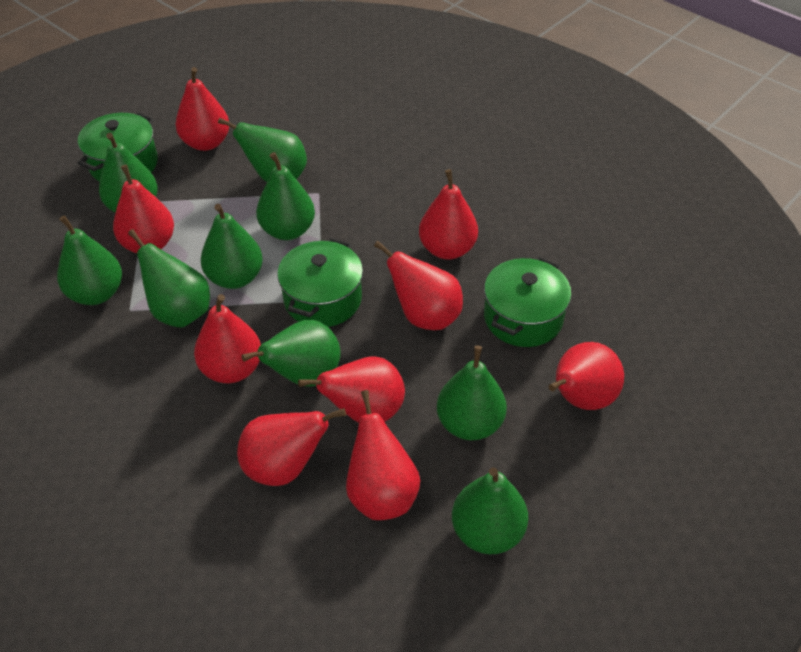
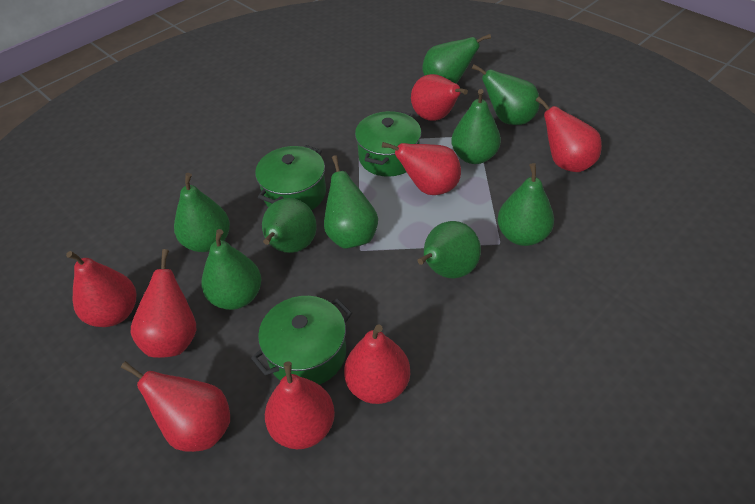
red pear: 9 -> 8

